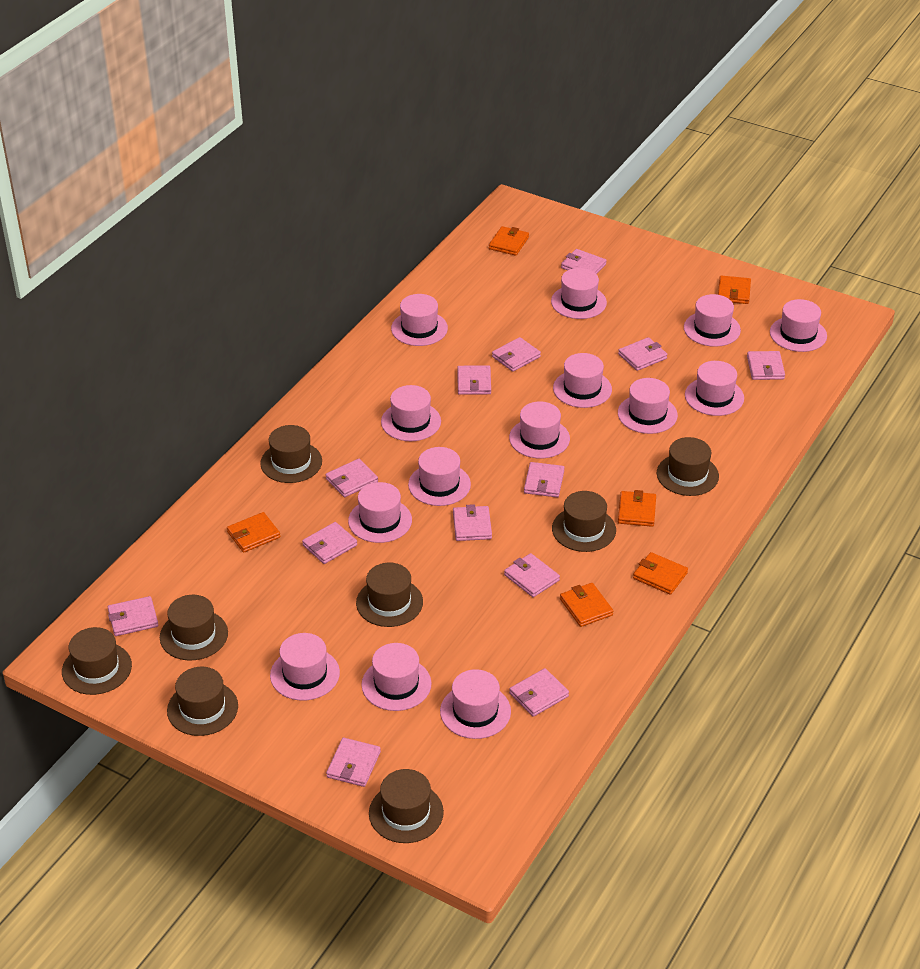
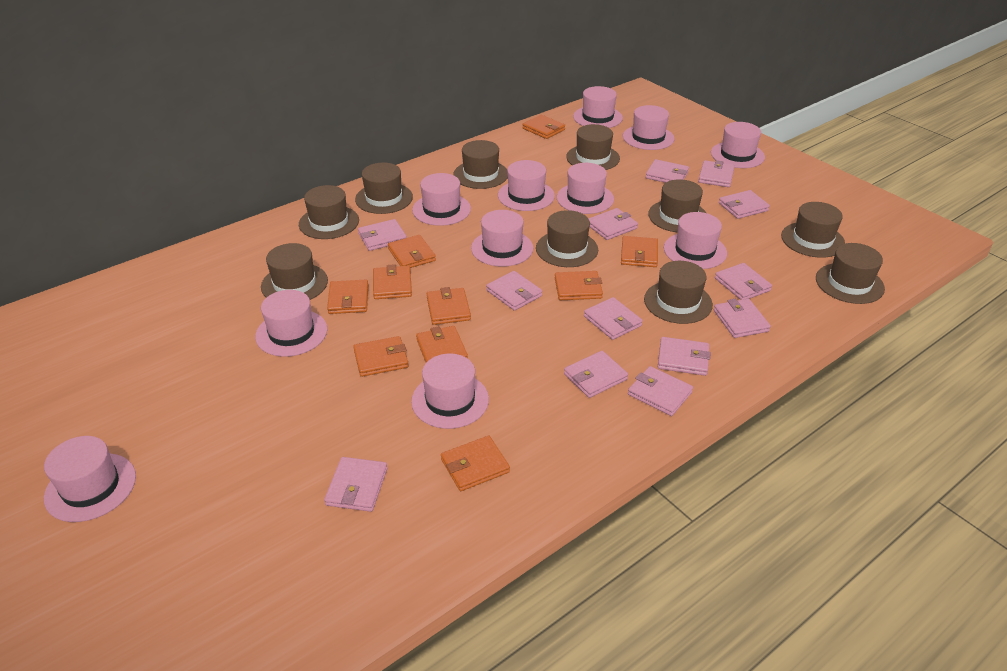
brown hat: 8 -> 10
orange wallet: 6 -> 10
pink hat: 14 -> 11

